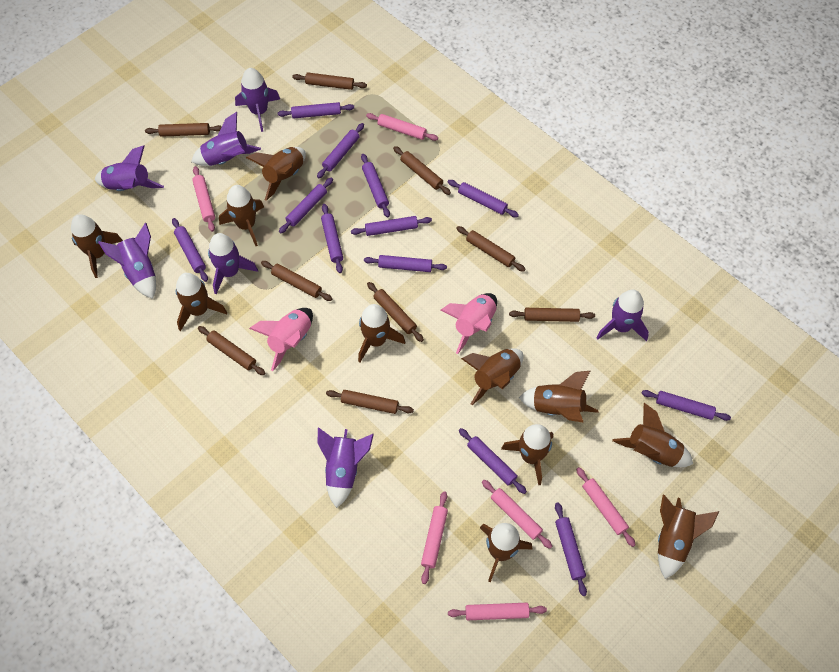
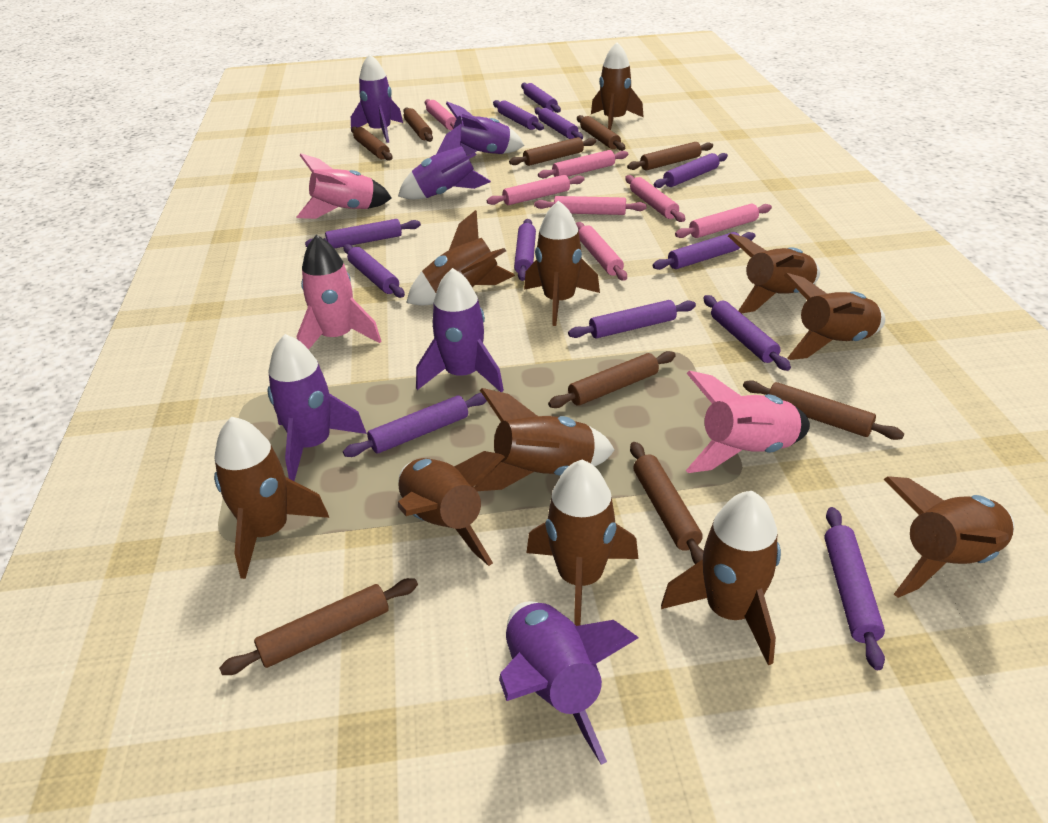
pink rocket: 2 -> 3
pink rolling pin: 6 -> 7
purple rocket: 7 -> 6

